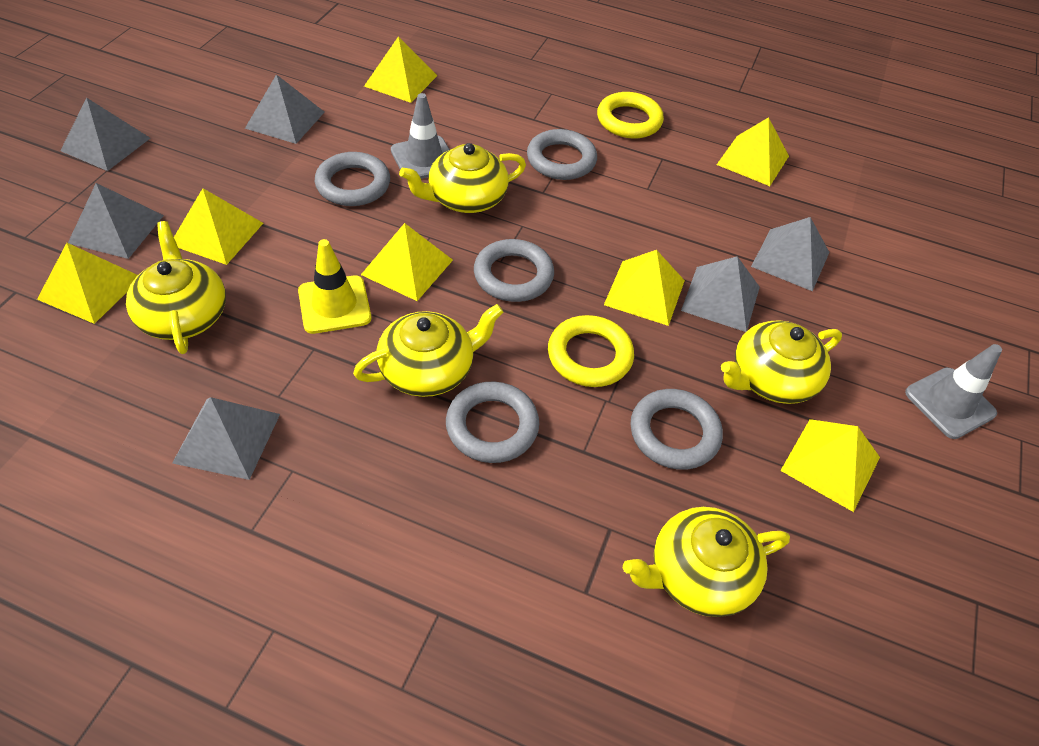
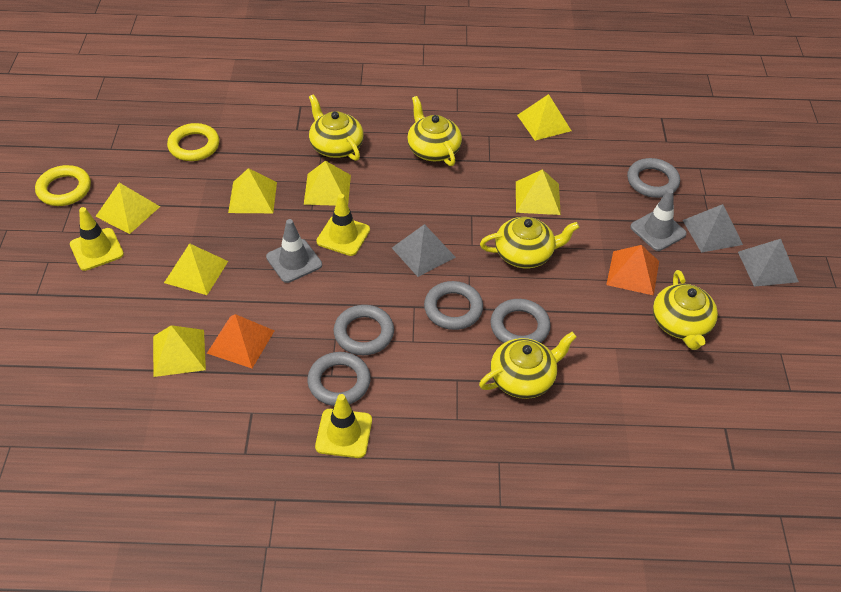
grey pyramid: 6 -> 3
orange pyramid: 0 -> 2
yellow traffic cone: 1 -> 3

